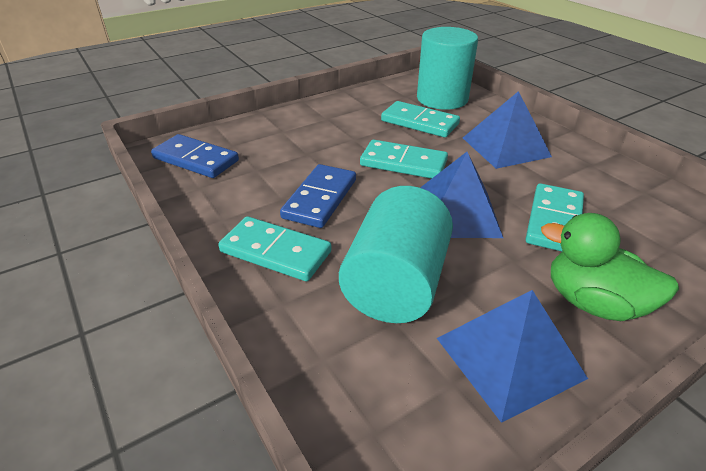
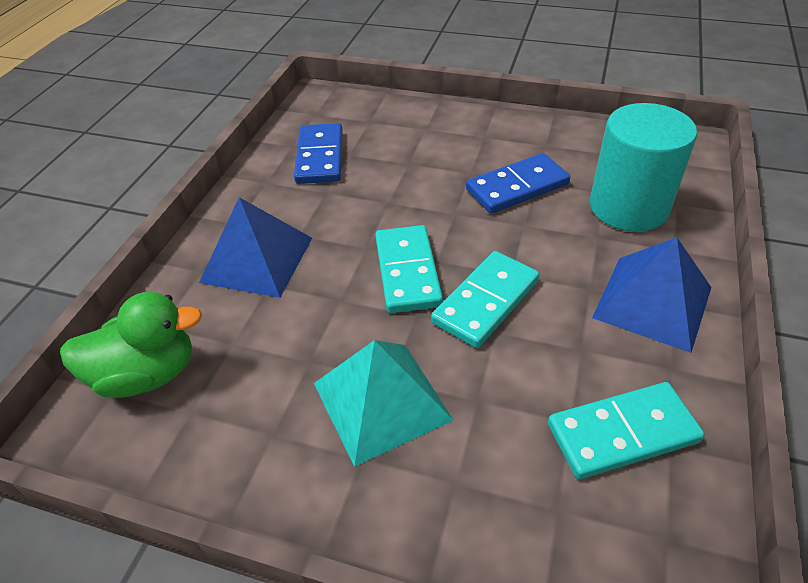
blue pyramid: 3 -> 2
turquoise cylinder: 2 -> 1
turquoise domino: 4 -> 3
turquoise pyramid: 0 -> 1

